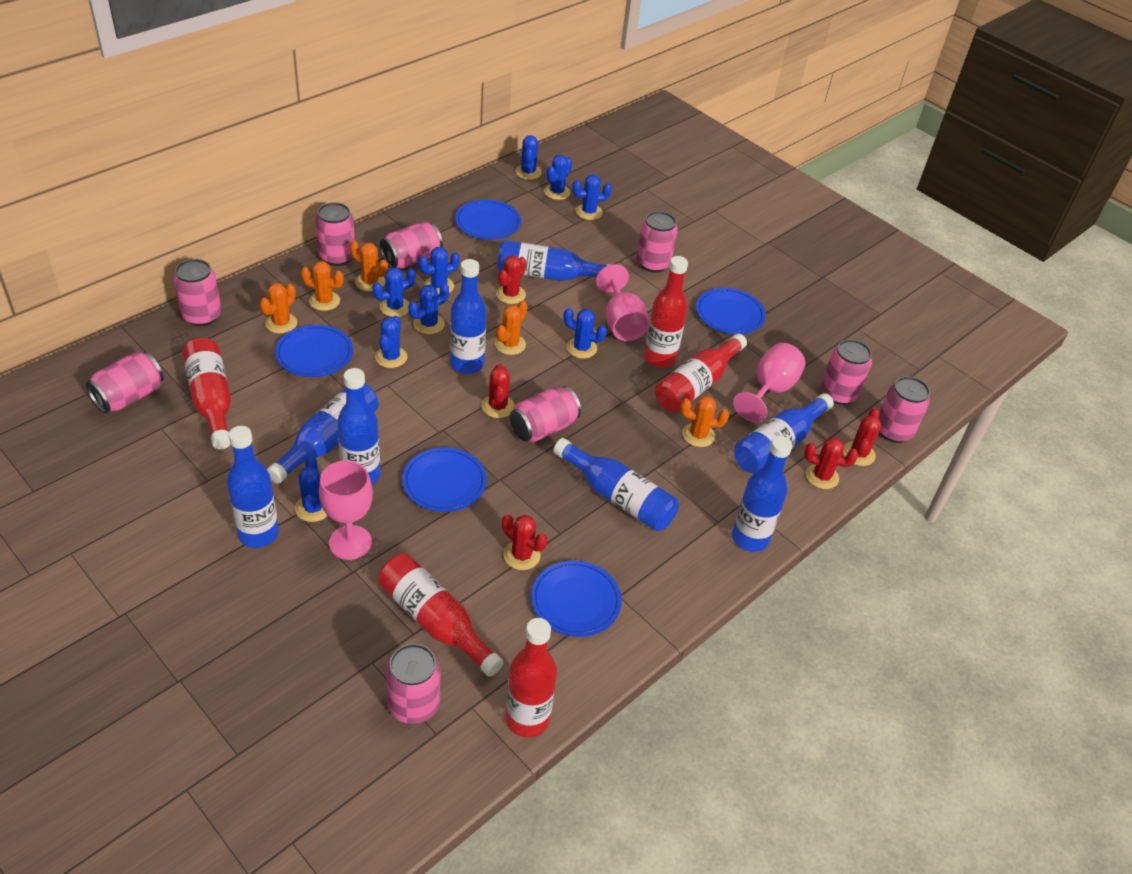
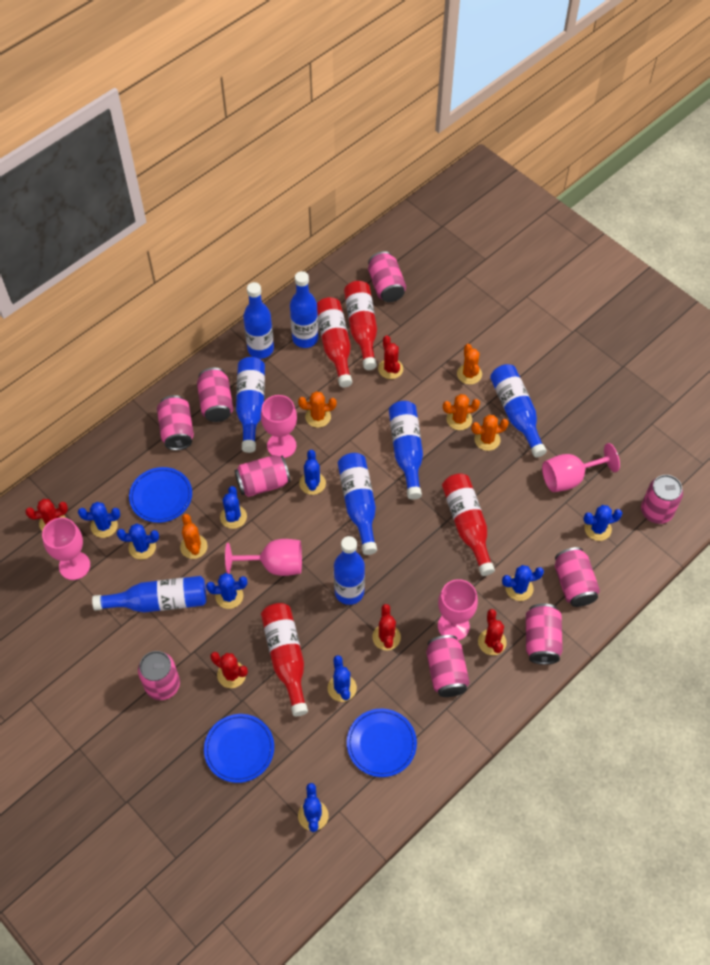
blue plate: 5 -> 3
pink goblet: 3 -> 5
red bottle: 5 -> 4

